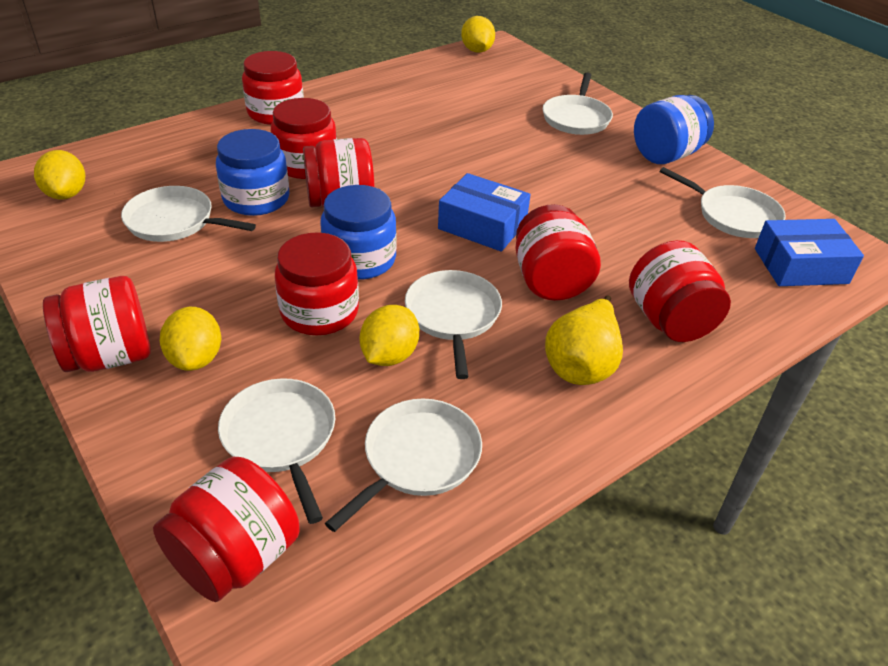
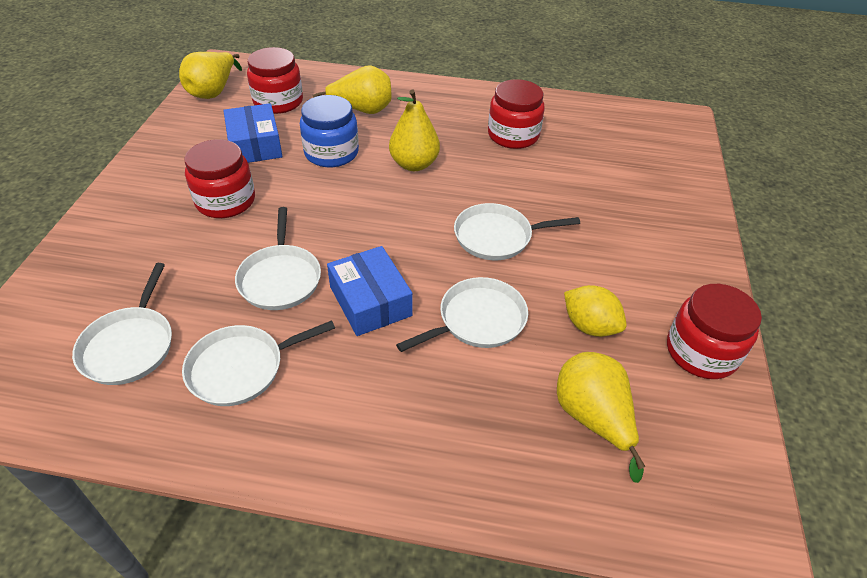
blue jar: 3 -> 1
red jar: 8 -> 4
white pan: 6 -> 5
yellow lemon: 4 -> 1
yellow pear: 1 -> 4

